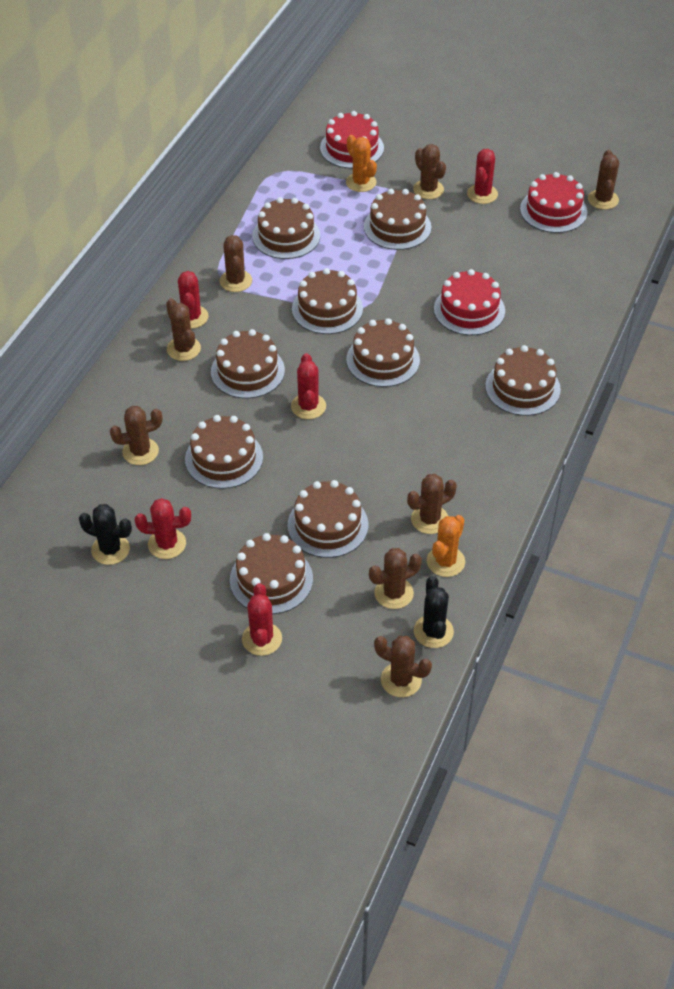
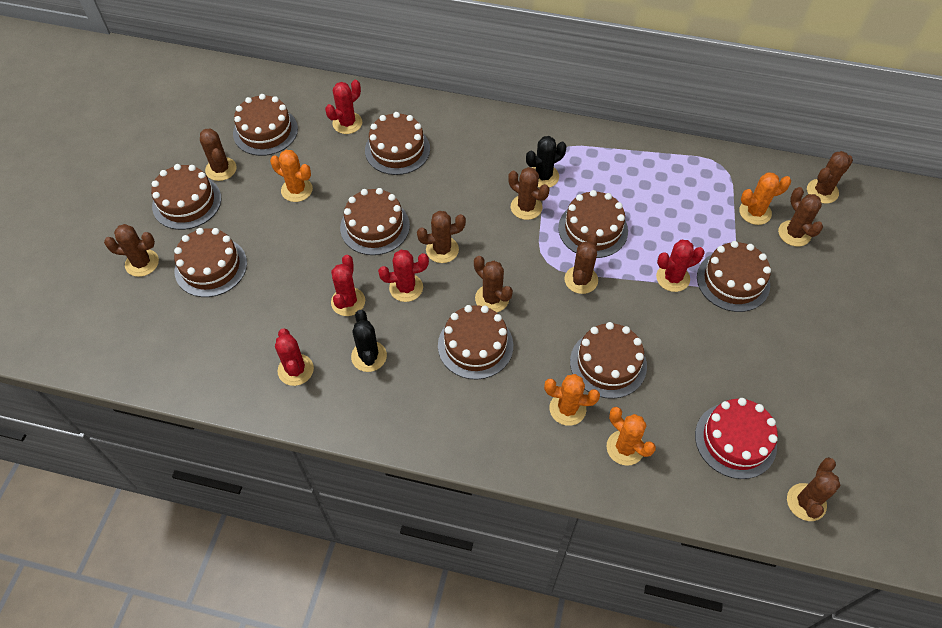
brown cactus: 8 -> 9
orange cactus: 2 -> 4
red cake: 3 -> 1

